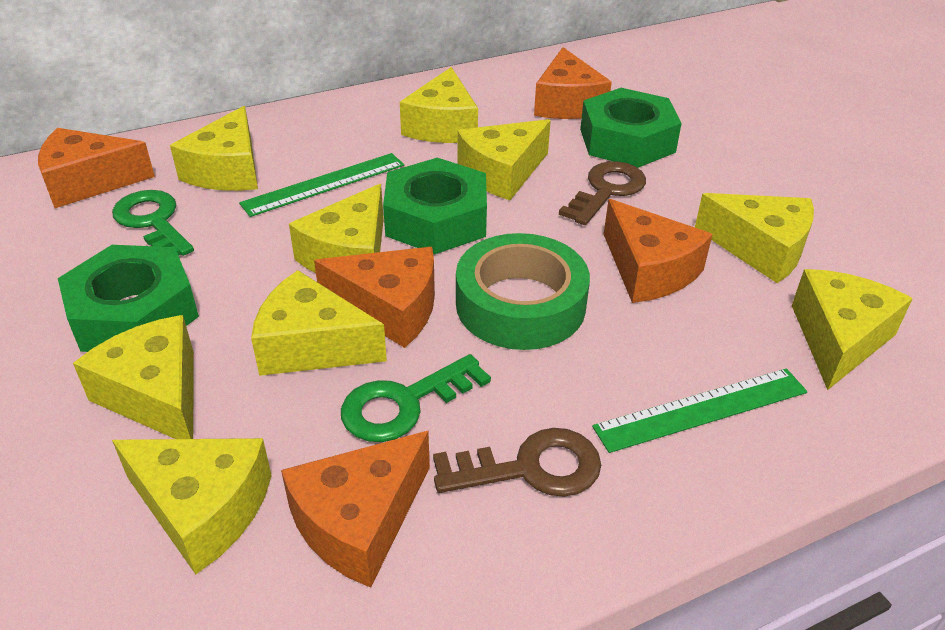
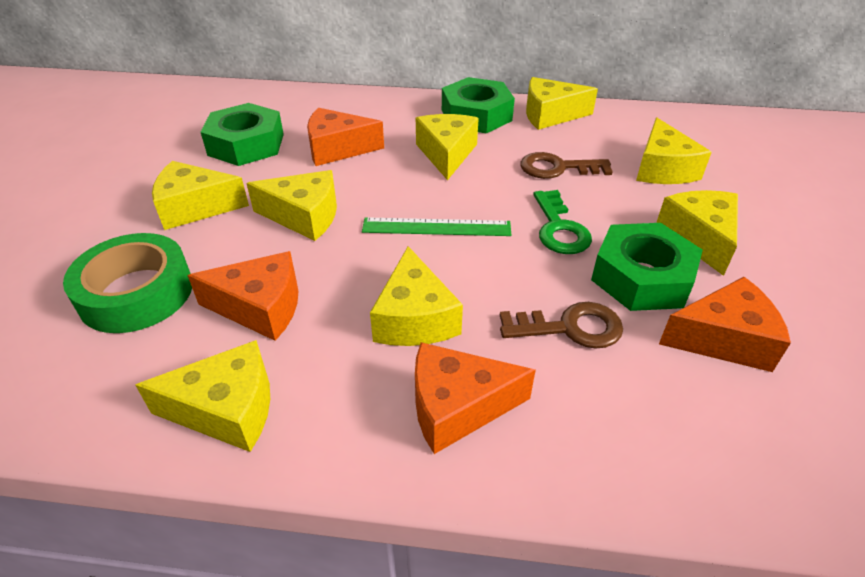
green key: 2 -> 1
green ruler: 2 -> 1
orange cheese: 5 -> 4
yellow cheese: 9 -> 8

